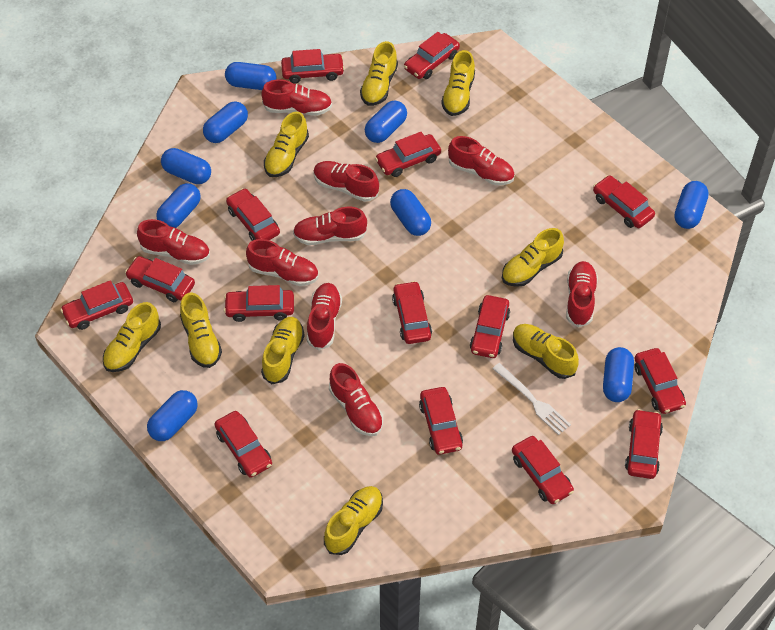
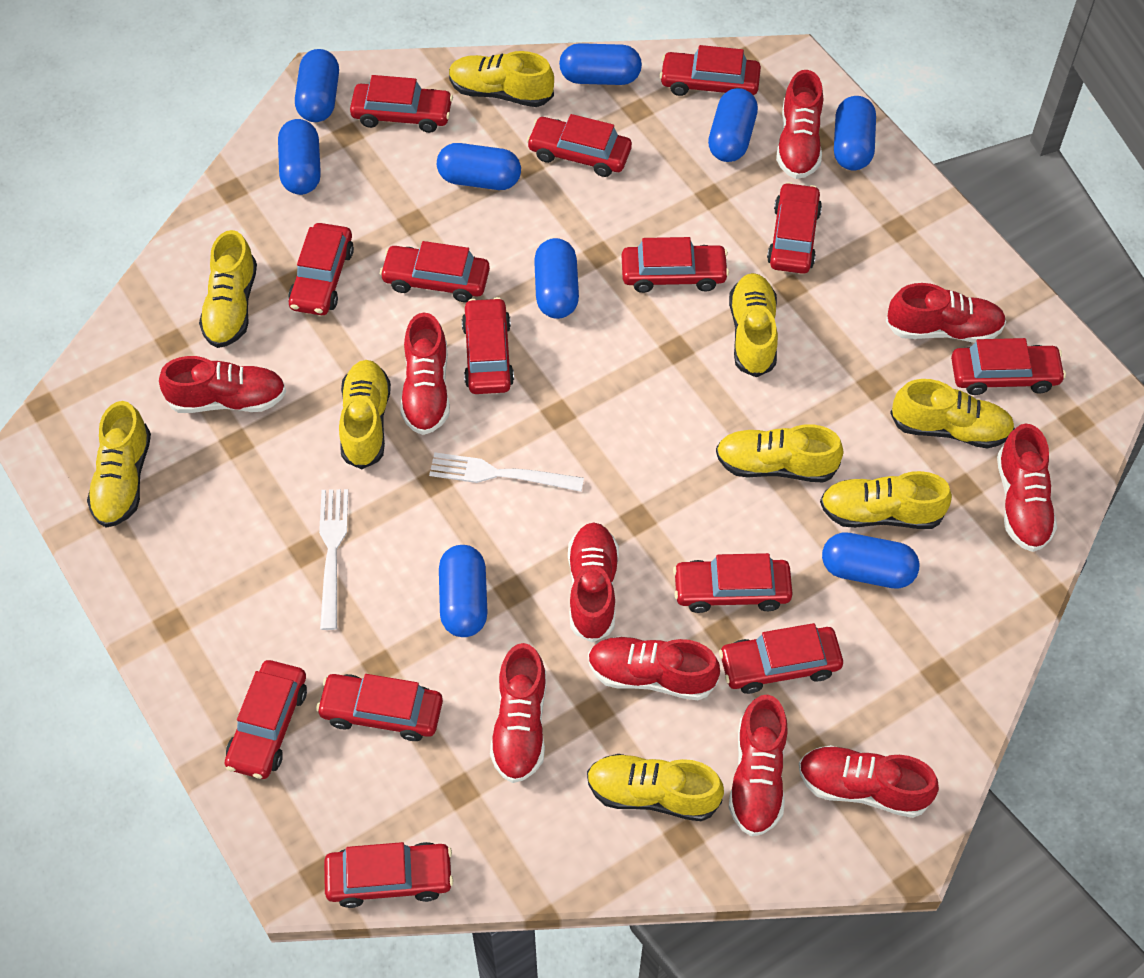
red car: 15 -> 14
red shoe: 9 -> 10
white fork: 1 -> 2

